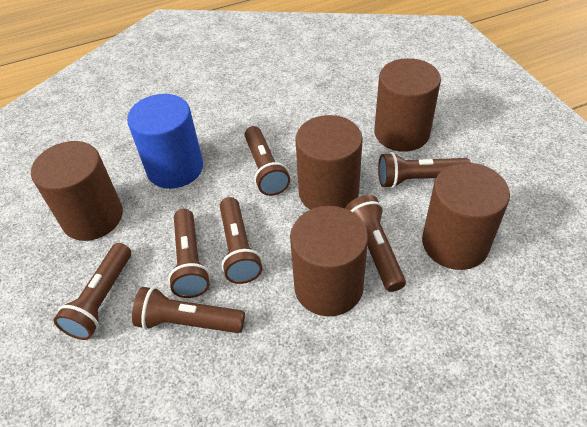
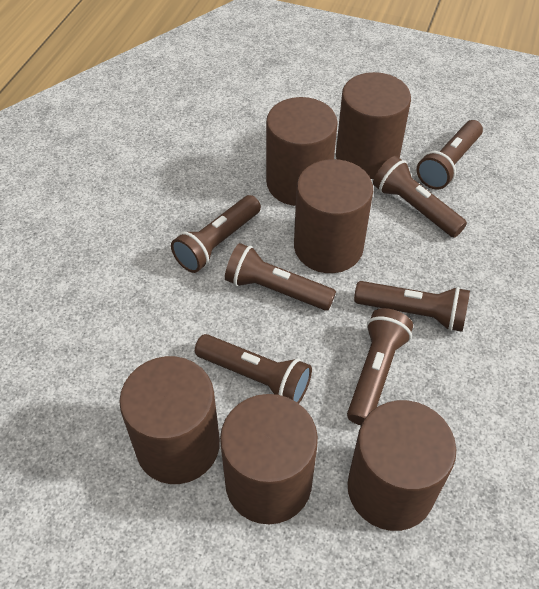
blue cylinder: 1 -> 0
brown cylinder: 5 -> 6

